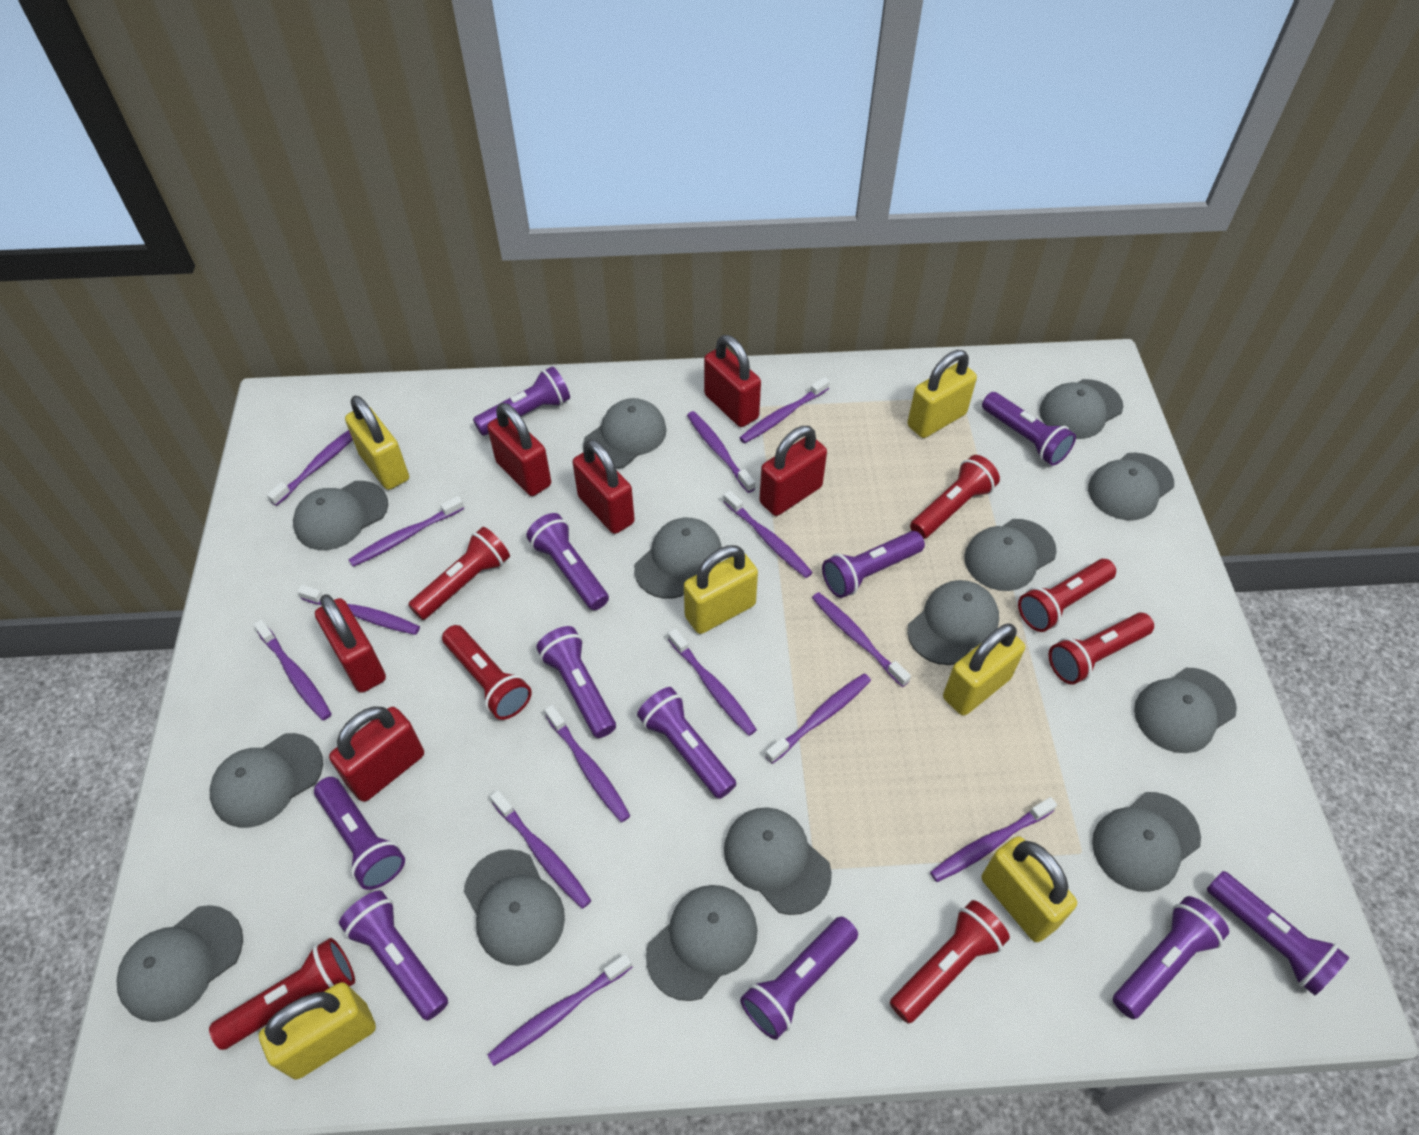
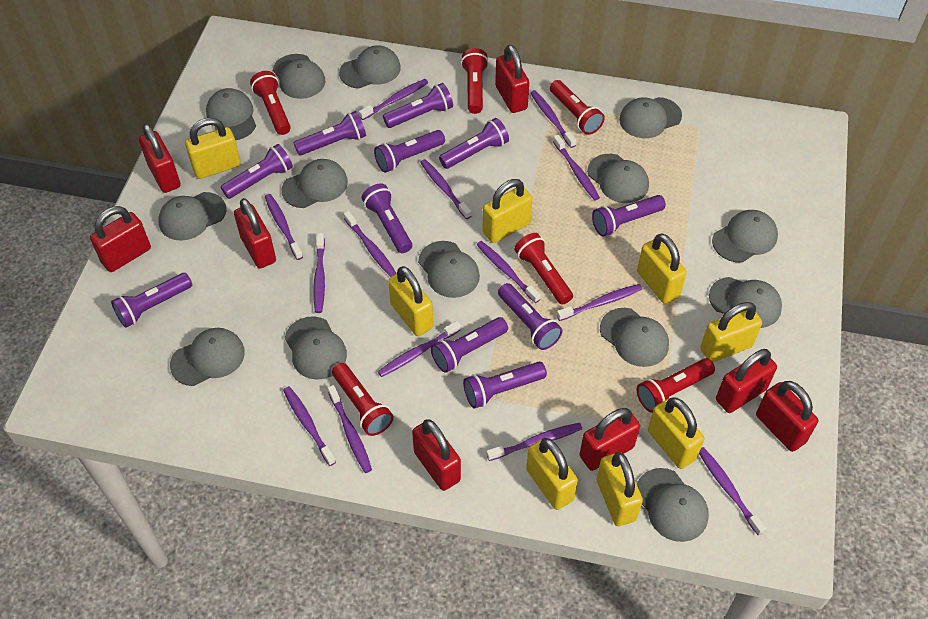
red flashlight: 7 -> 6
red padlock: 6 -> 8
yellow padlock: 6 -> 8

